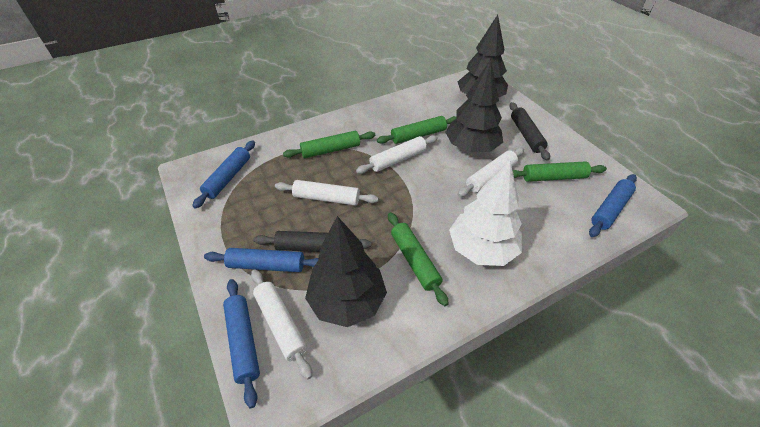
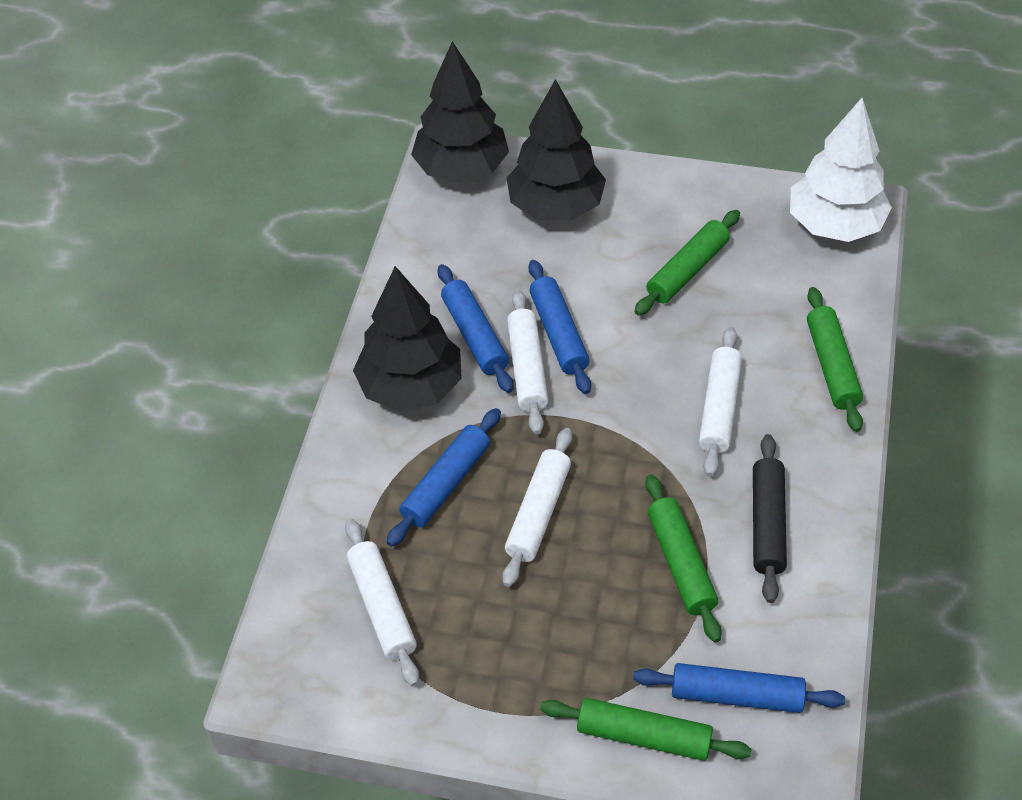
black rolling pin: 2 -> 1

